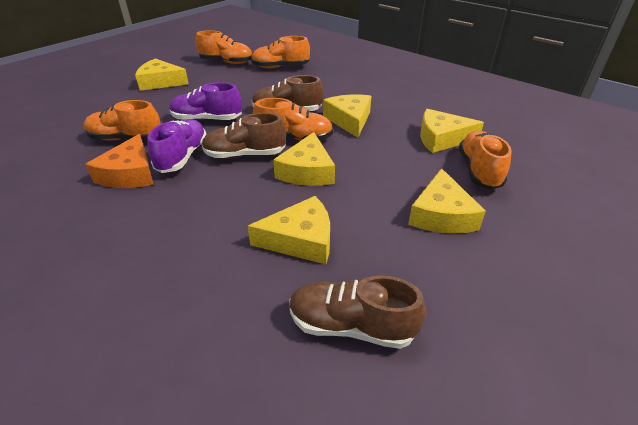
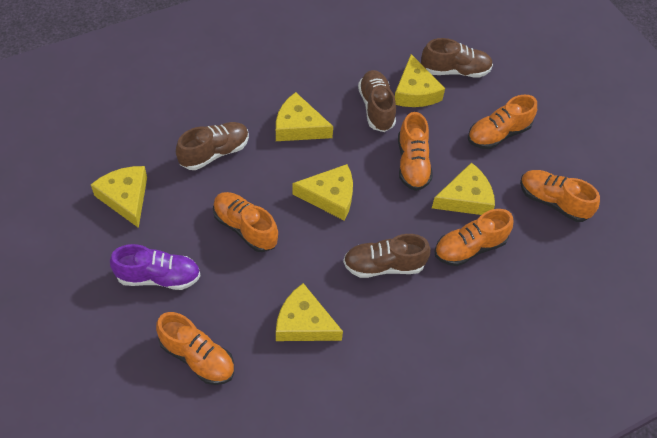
brown shoe: 3 -> 4
orange cheese: 1 -> 0
orange shoe: 5 -> 6
purple shoe: 2 -> 1

